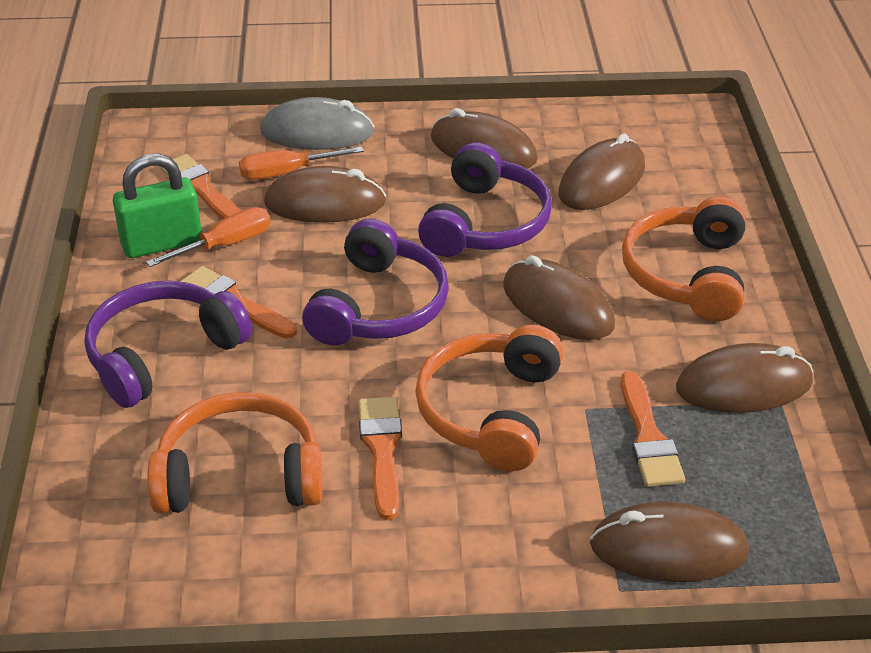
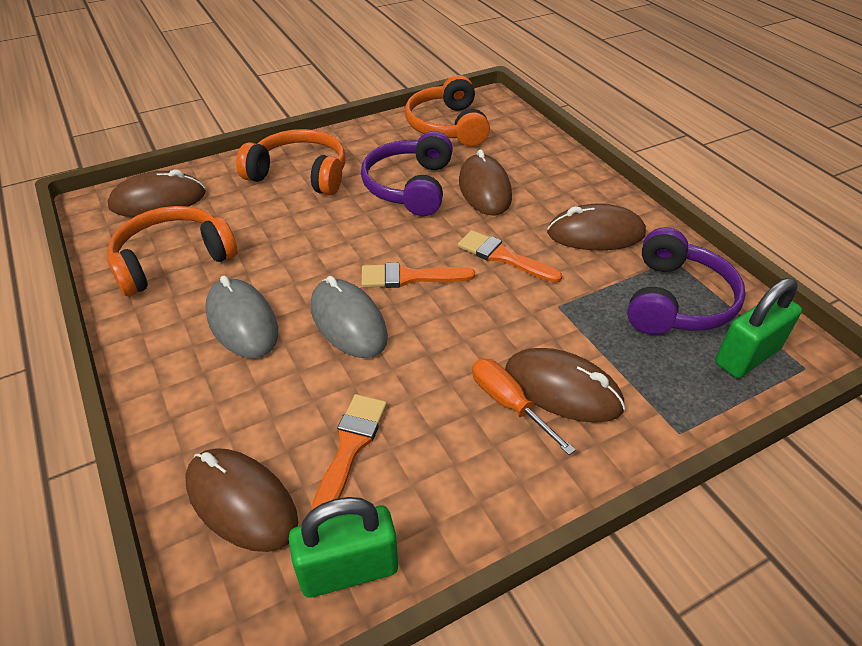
brown mouse: 6 -> 5
green padlock: 1 -> 2
grey mouse: 1 -> 2
orange brush: 4 -> 3
orange screwdriver: 2 -> 1
purple headphones: 3 -> 2

